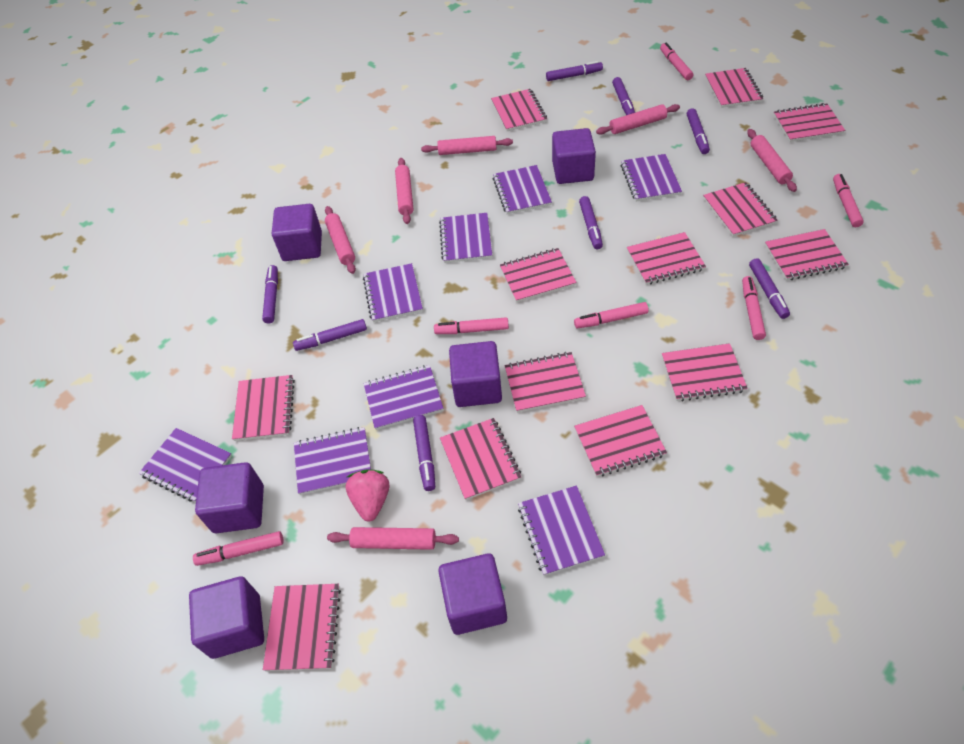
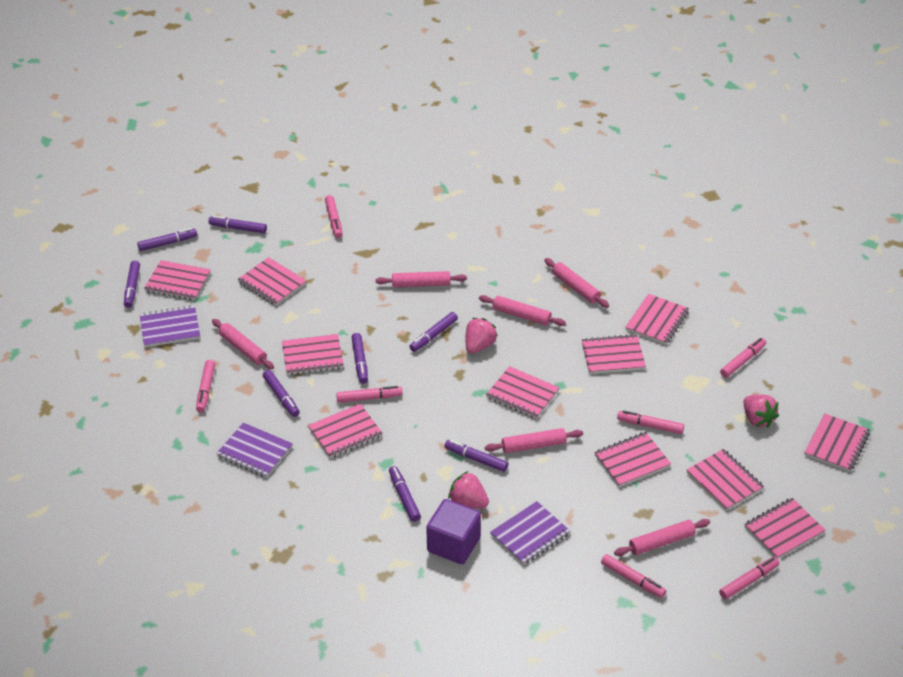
pink marker: 6 -> 7
pink notebook: 13 -> 11
pink strawberry: 1 -> 3
purple cube: 6 -> 1
purple notebook: 8 -> 3

